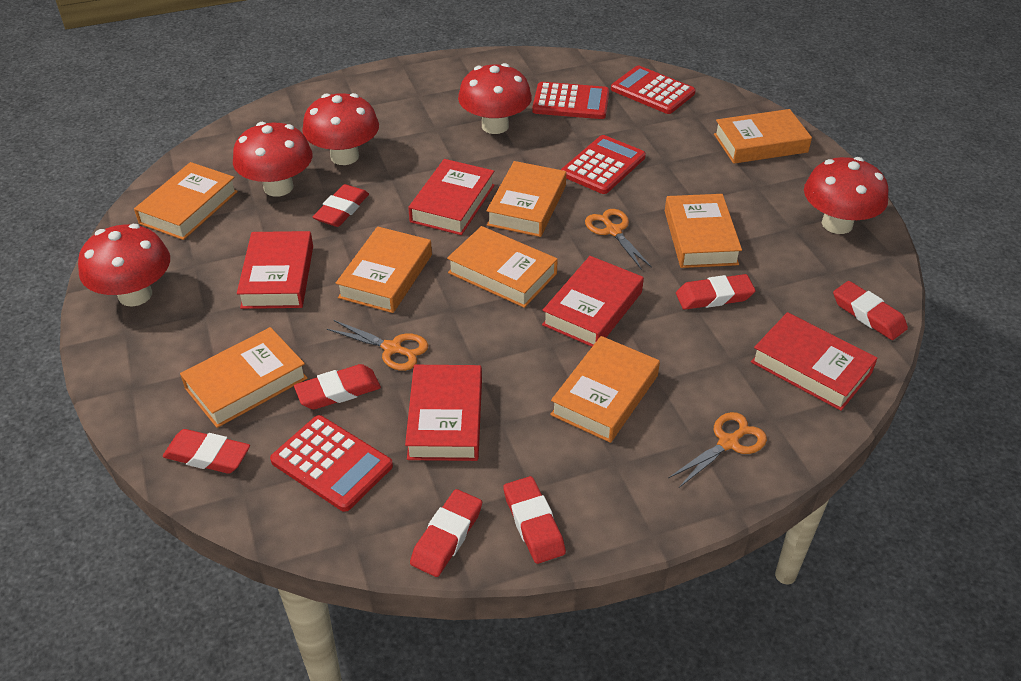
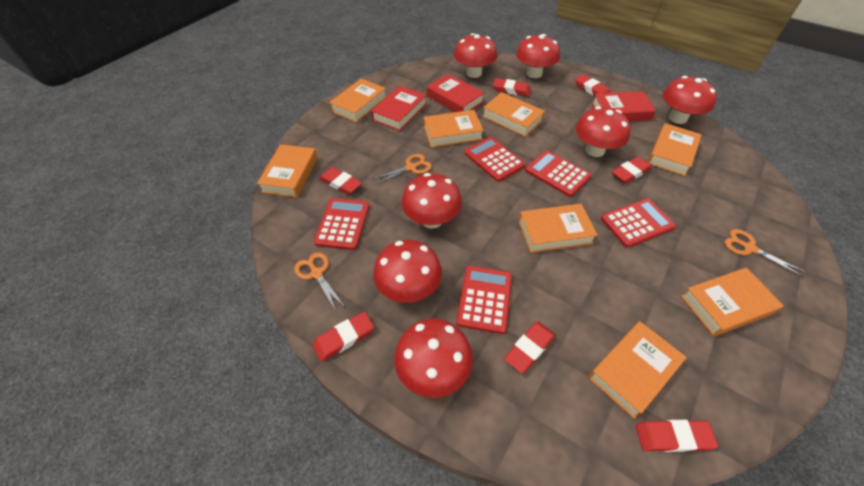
red book: 5 -> 3
red calculator: 4 -> 5
red mushroom: 5 -> 7

